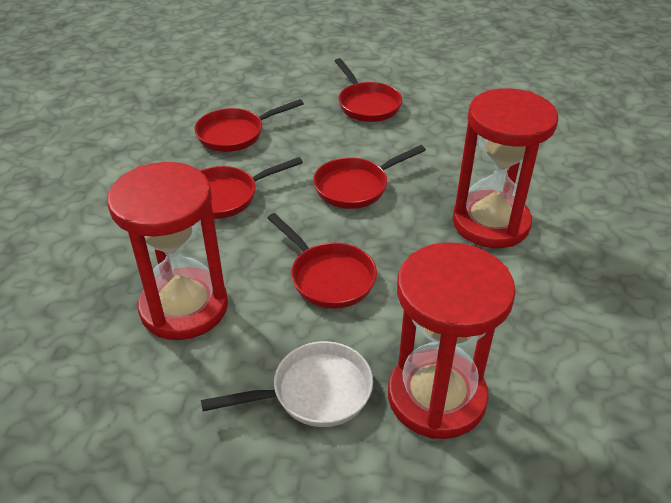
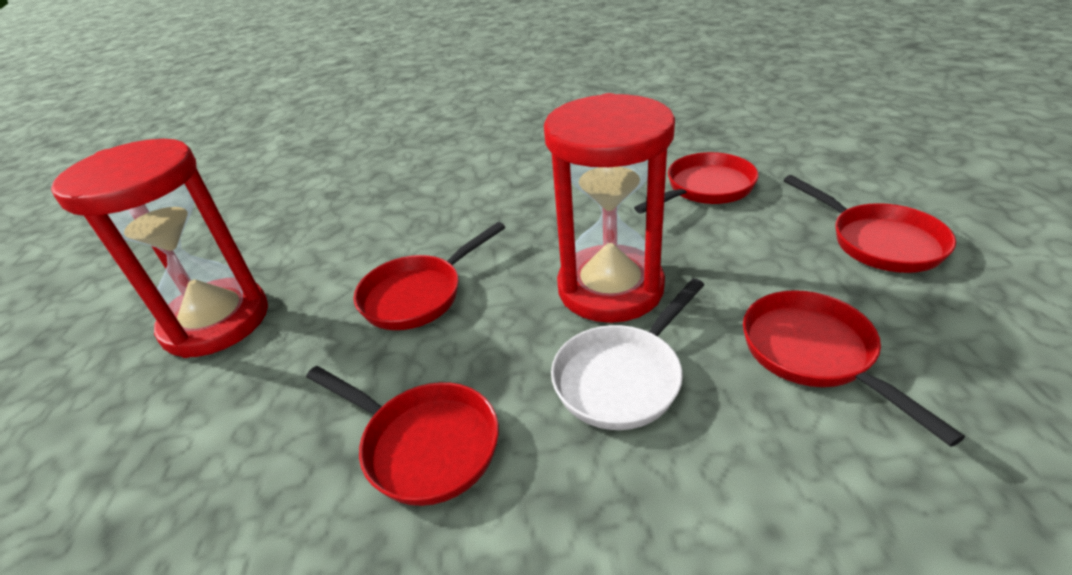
red hourglass: 3 -> 2

